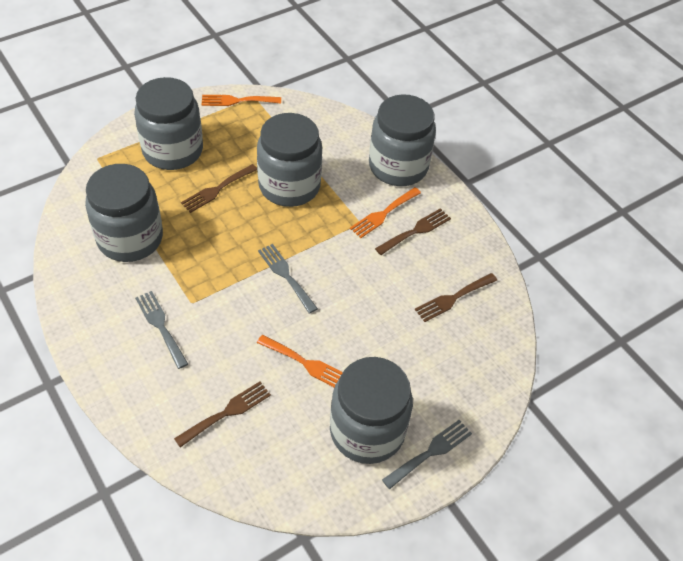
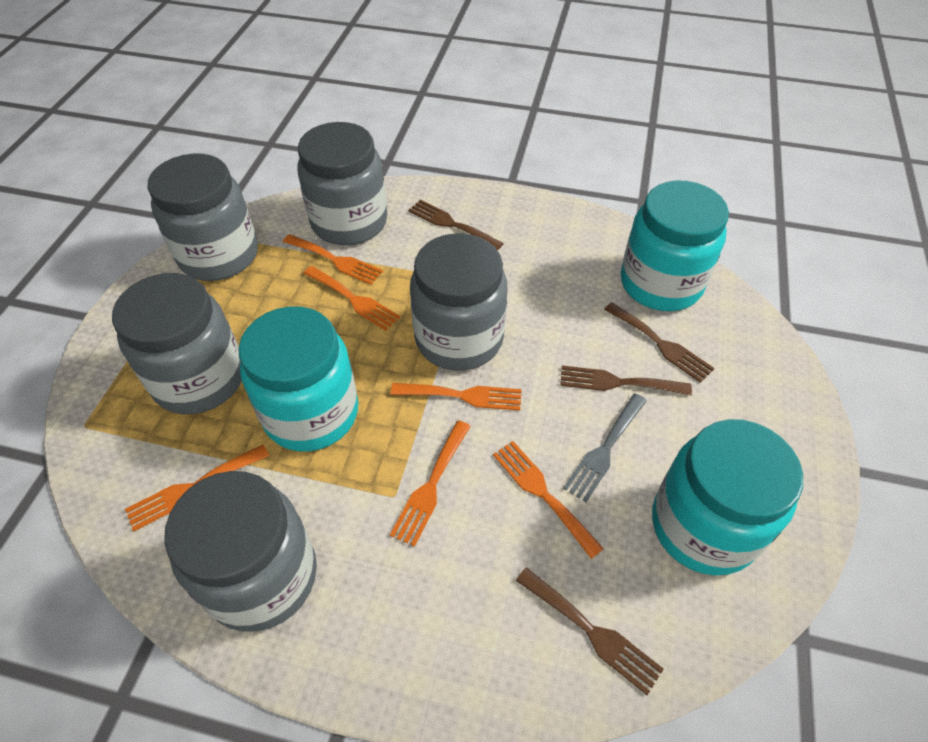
grey fork: 3 -> 1
orange fork: 3 -> 6
turquoise jar: 0 -> 3

